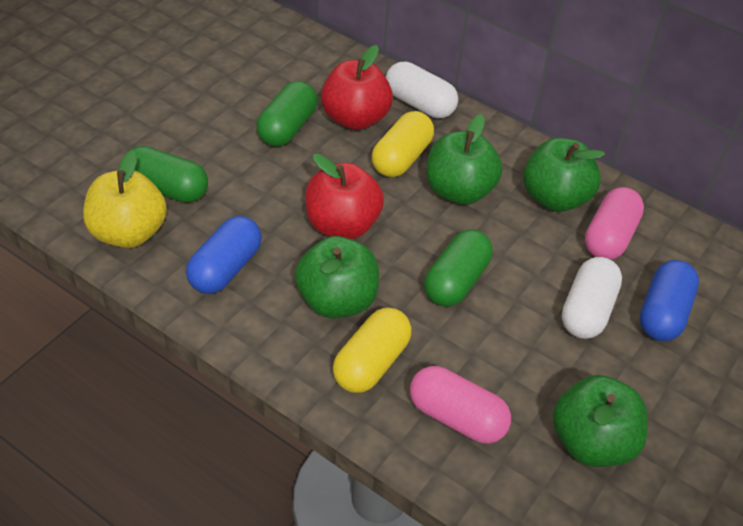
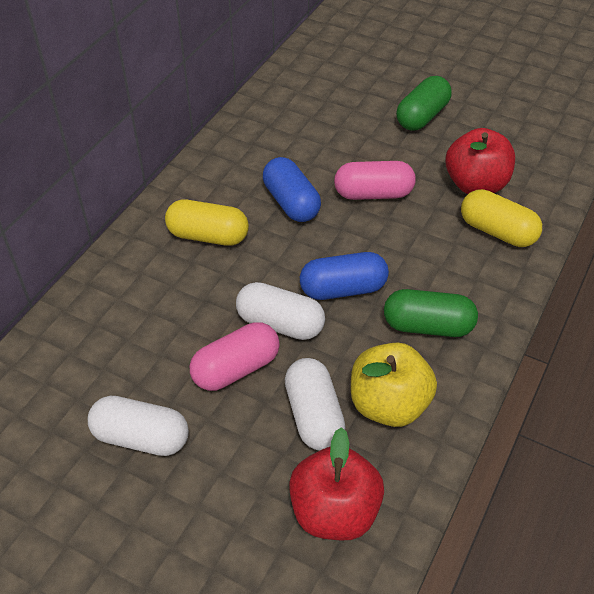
green apple: 4 -> 0
green capsule: 3 -> 2
white capsule: 2 -> 3

